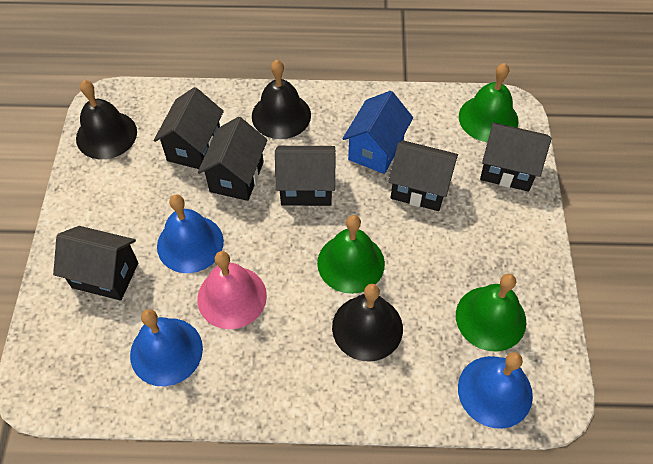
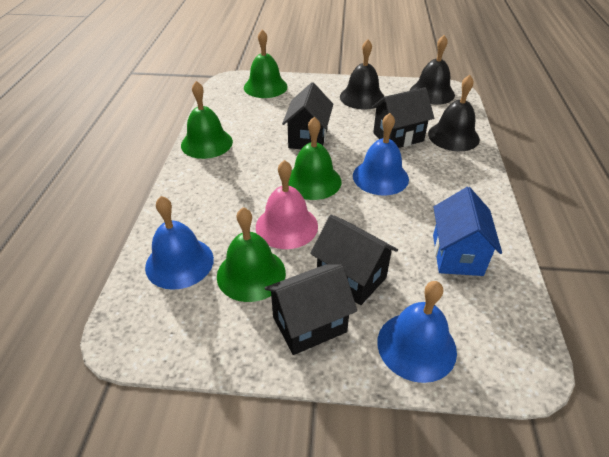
black house: 6 -> 4
green bell: 3 -> 4

